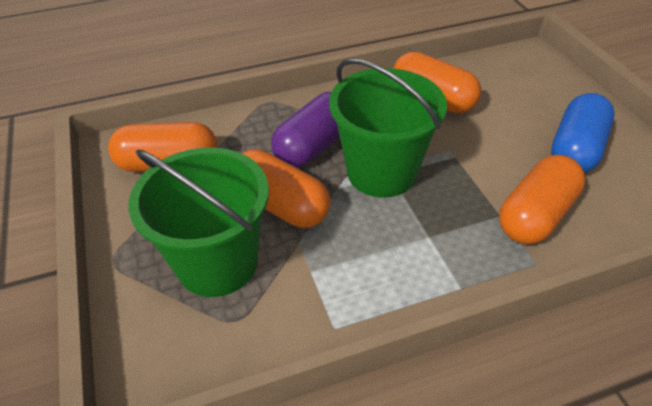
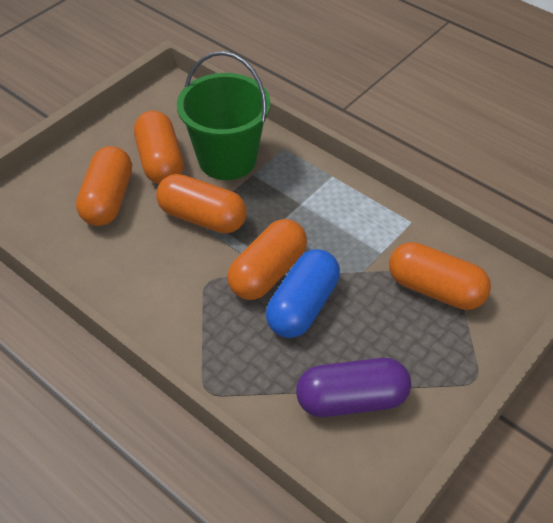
green bucket: 2 -> 1
orange capsule: 4 -> 5

